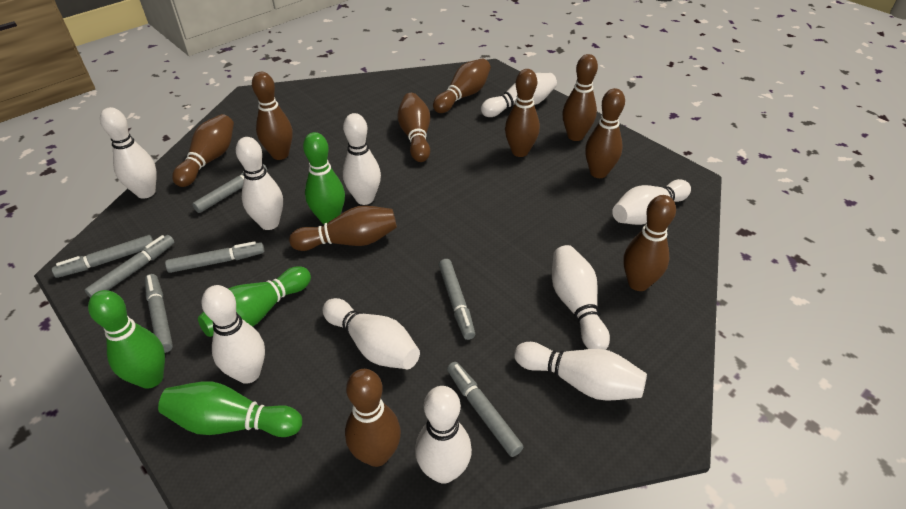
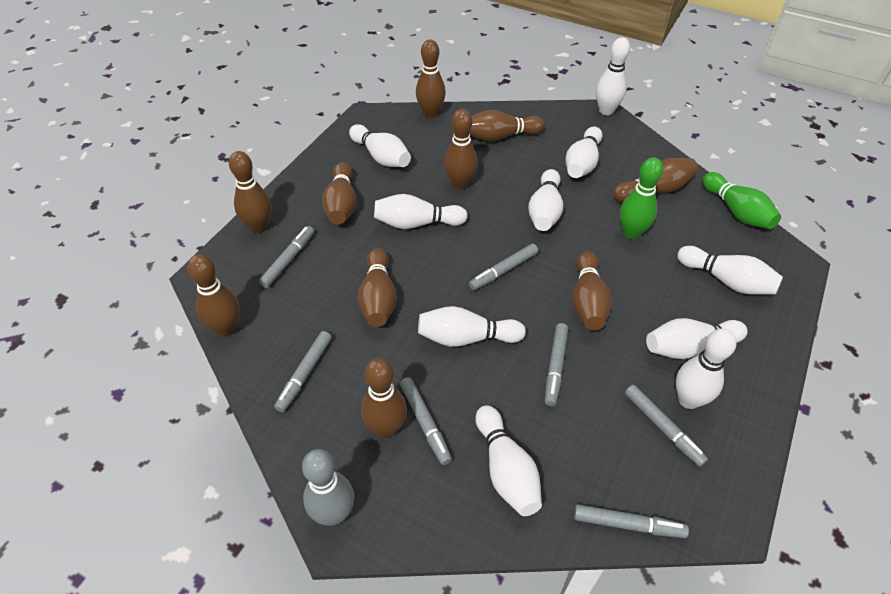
green bowling pin: 4 -> 2
grey bowling pin: 0 -> 1

